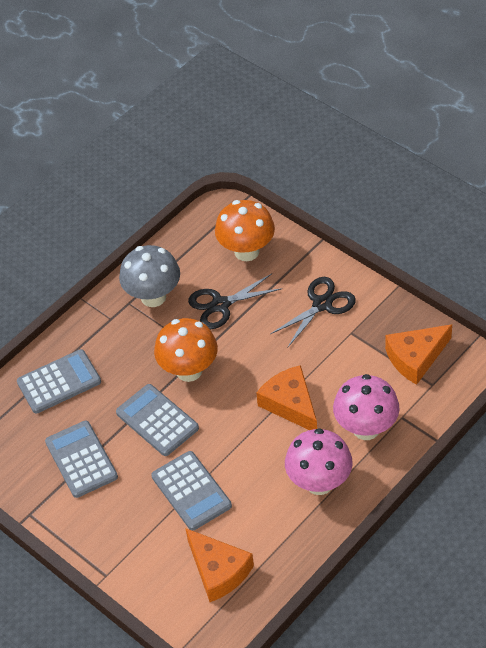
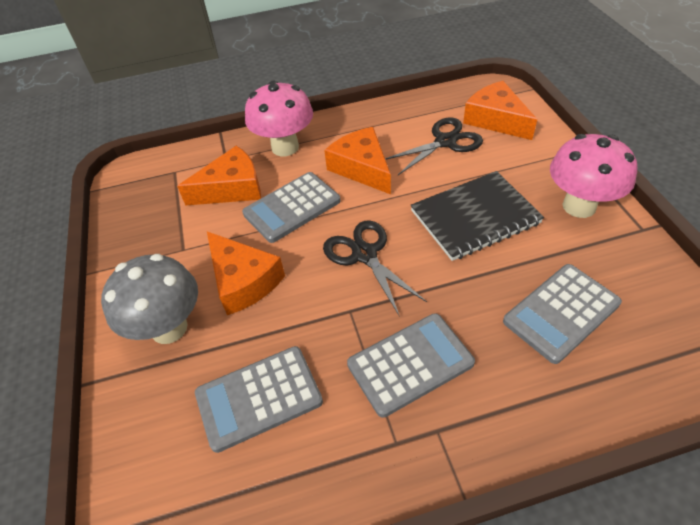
black notebook: 0 -> 1
orange cheese: 3 -> 4
orange mushroom: 2 -> 0

